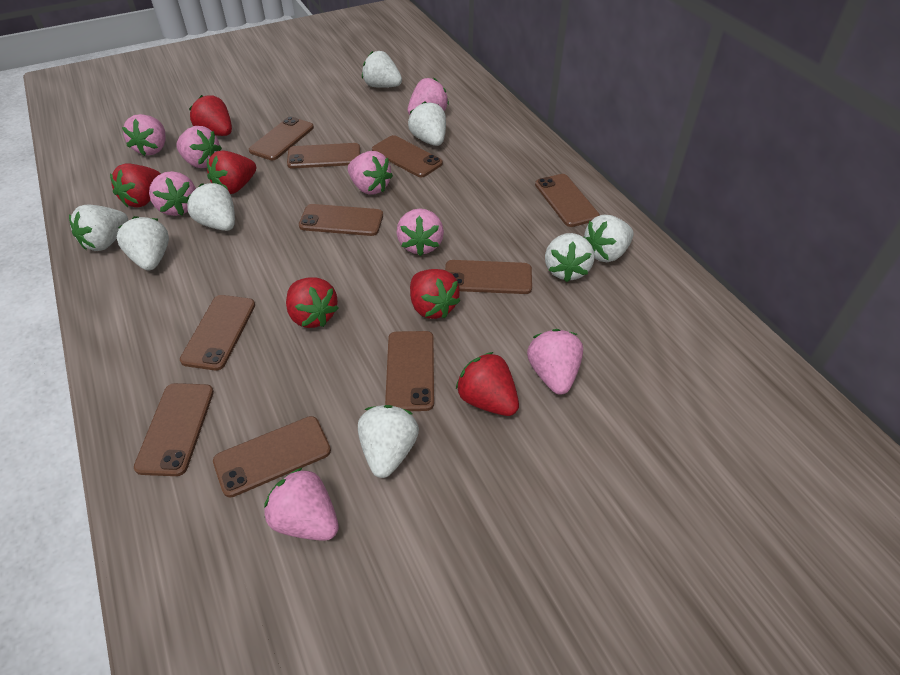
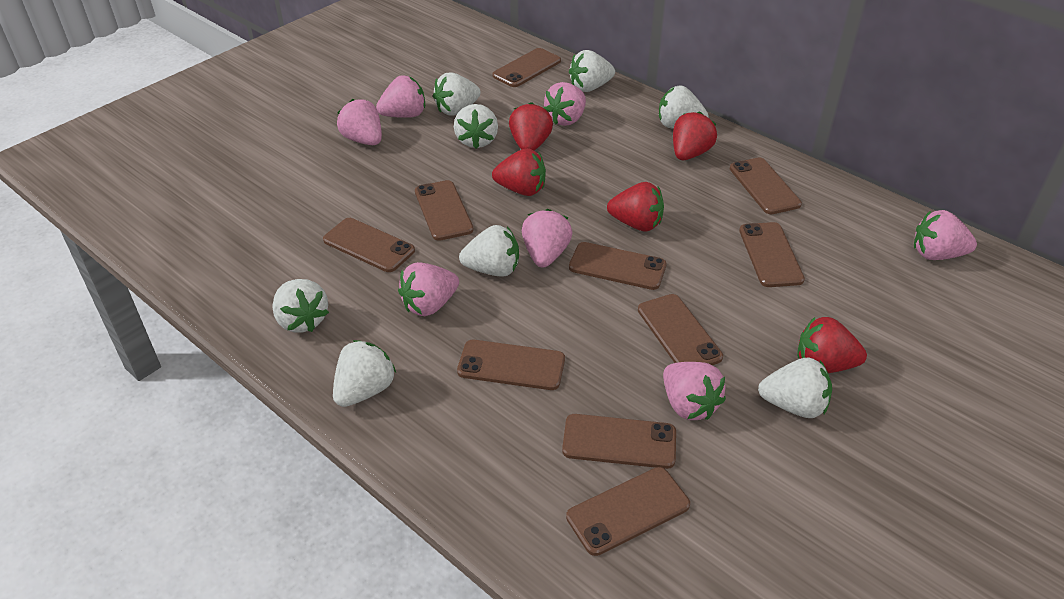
pink strawberry: 8 -> 7
red strawberry: 6 -> 5

